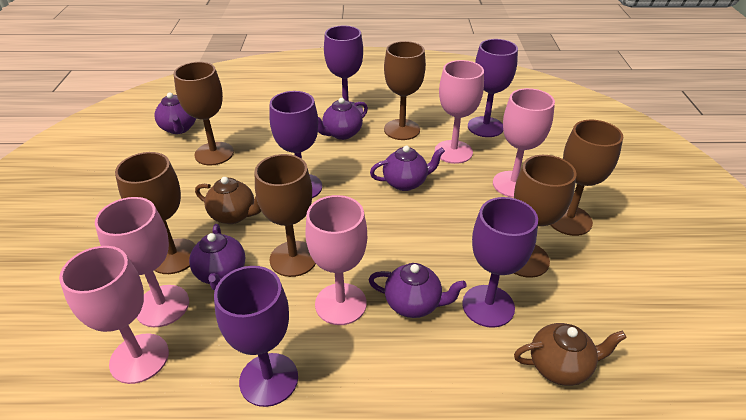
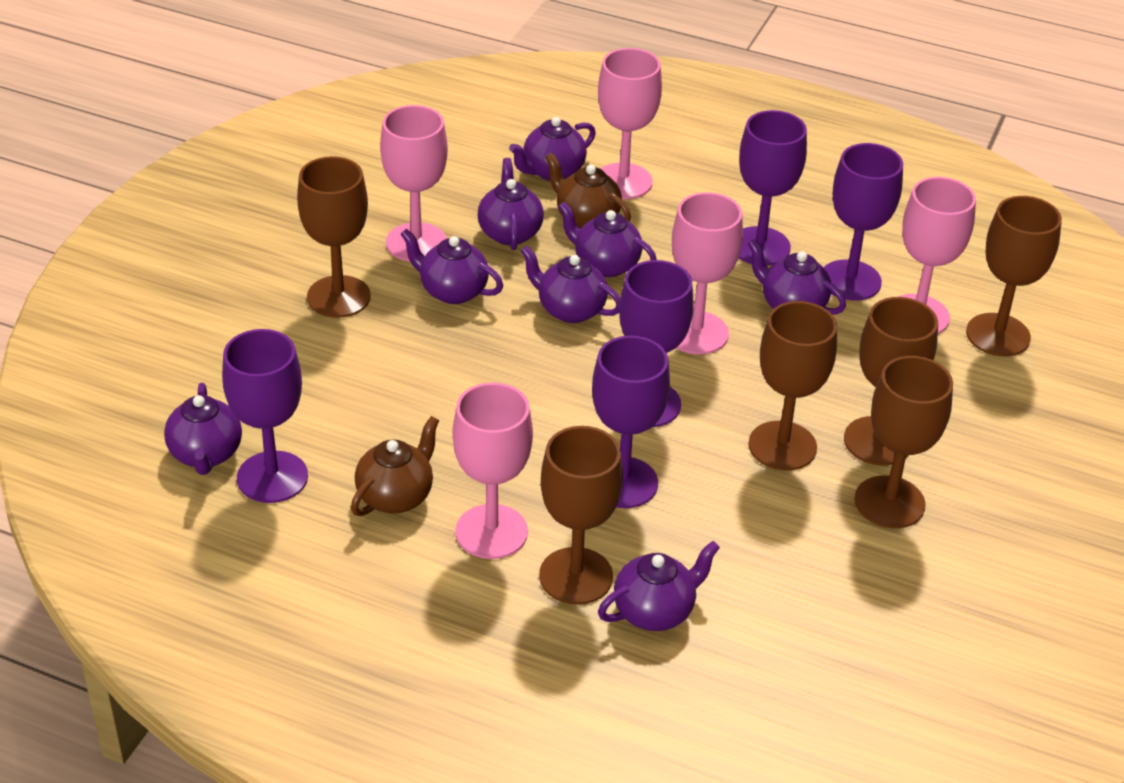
purple teapot: 5 -> 8

